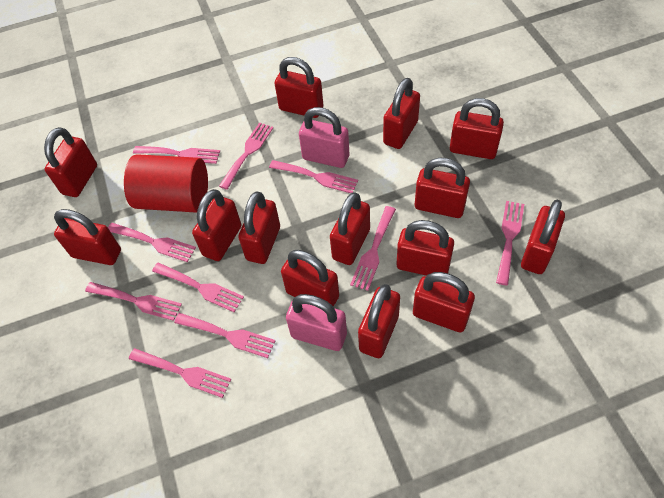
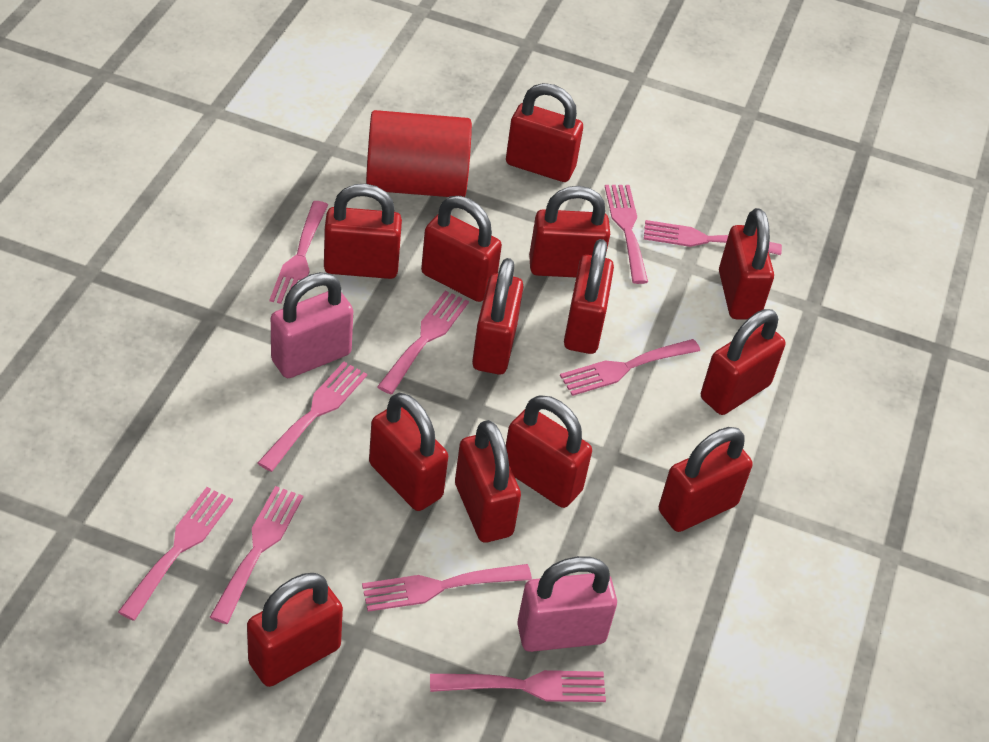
red padlock: 14 -> 13

